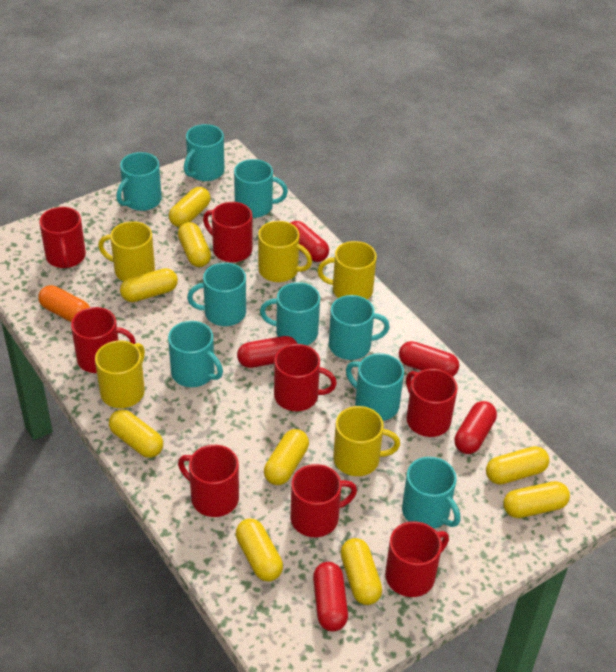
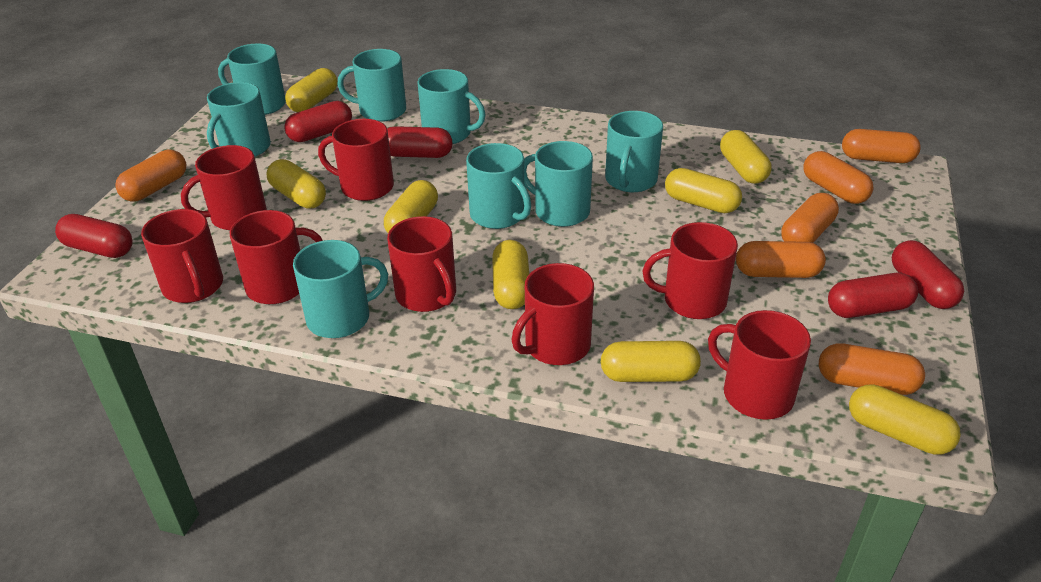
orange capsule: 1 -> 6
turquoise mug: 9 -> 8
yellow capsule: 9 -> 8
yellow mug: 5 -> 0

